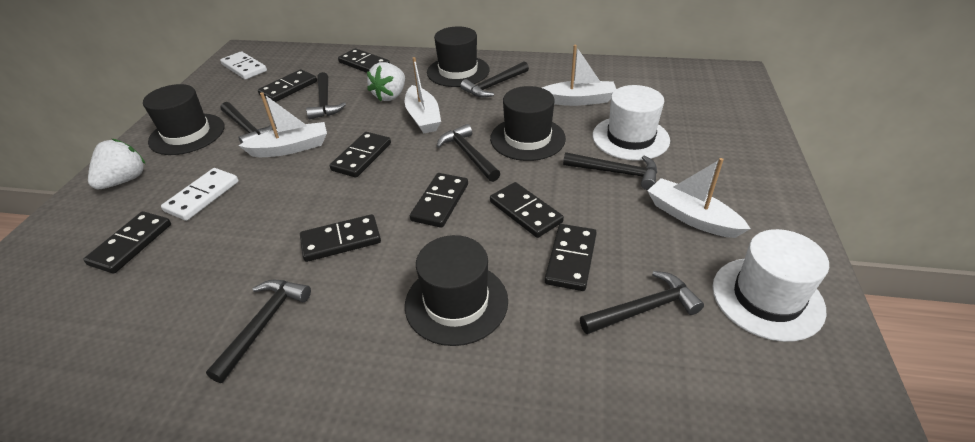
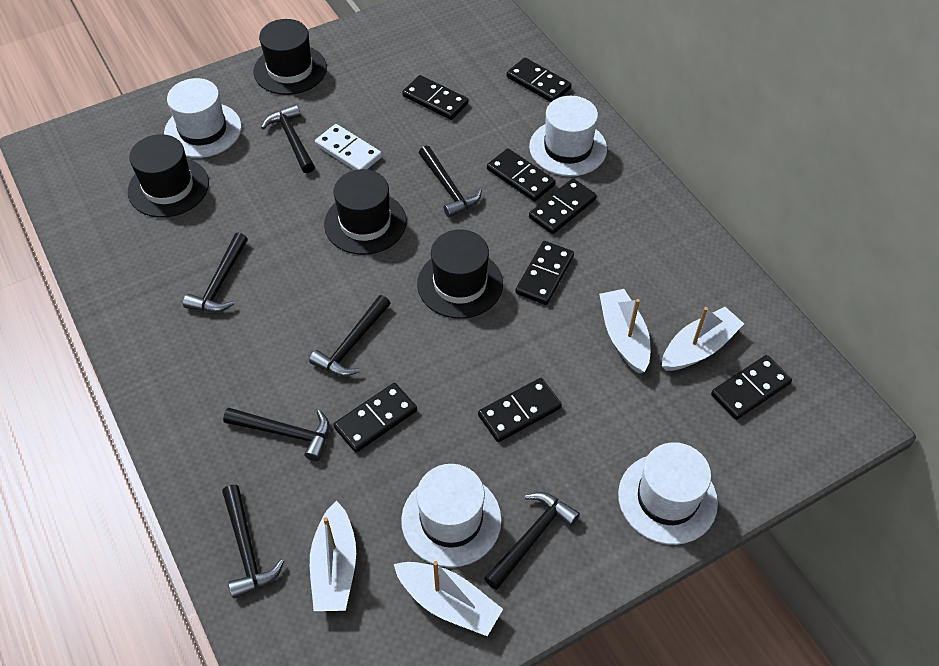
white domino: 2 -> 1
white hat: 2 -> 4
white strawberry: 2 -> 0

